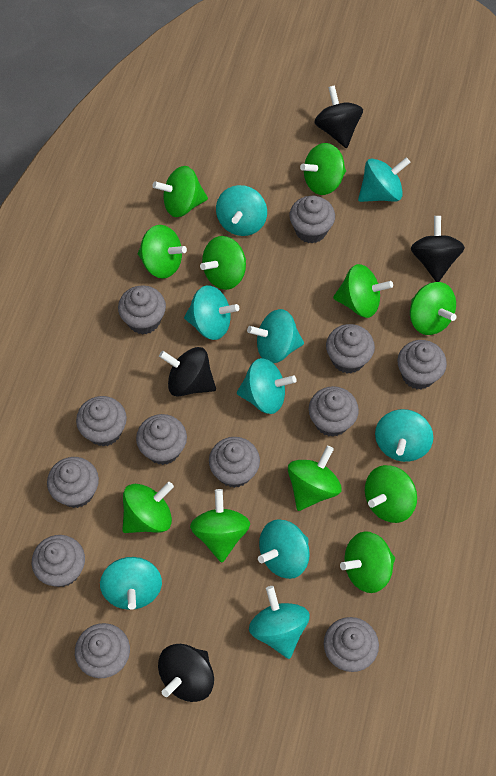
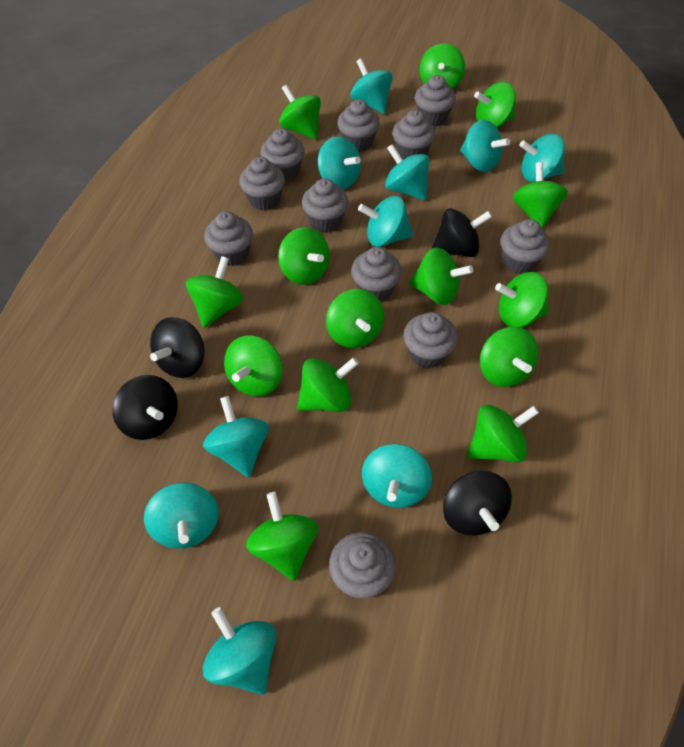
green spinning top: 11 -> 14
grey cupcake: 12 -> 11
turquoise spinning top: 9 -> 10

